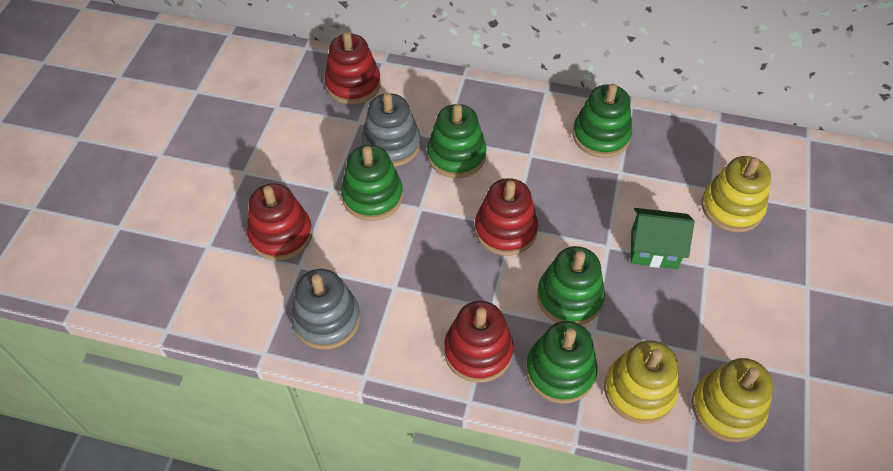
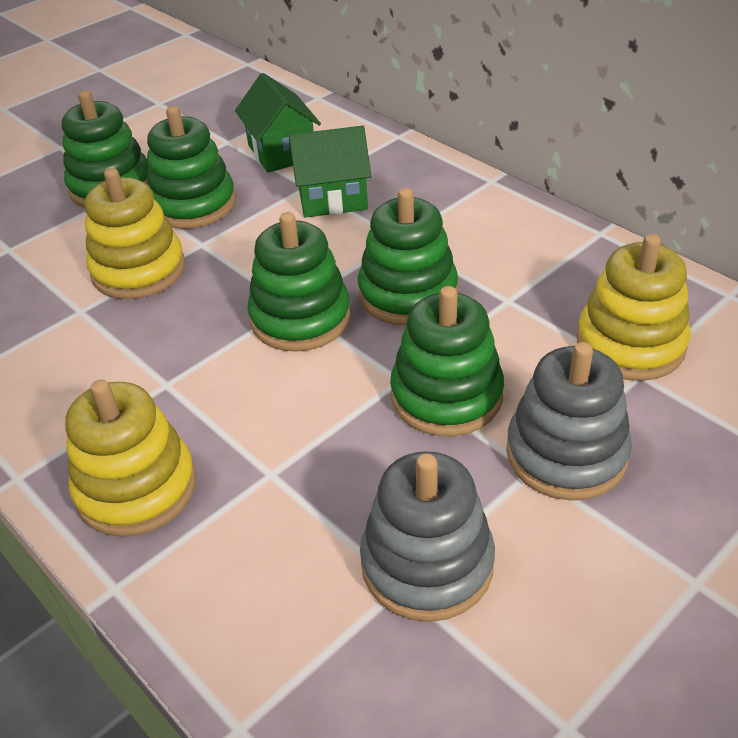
green house: 1 -> 2
red stacking toy: 4 -> 0

